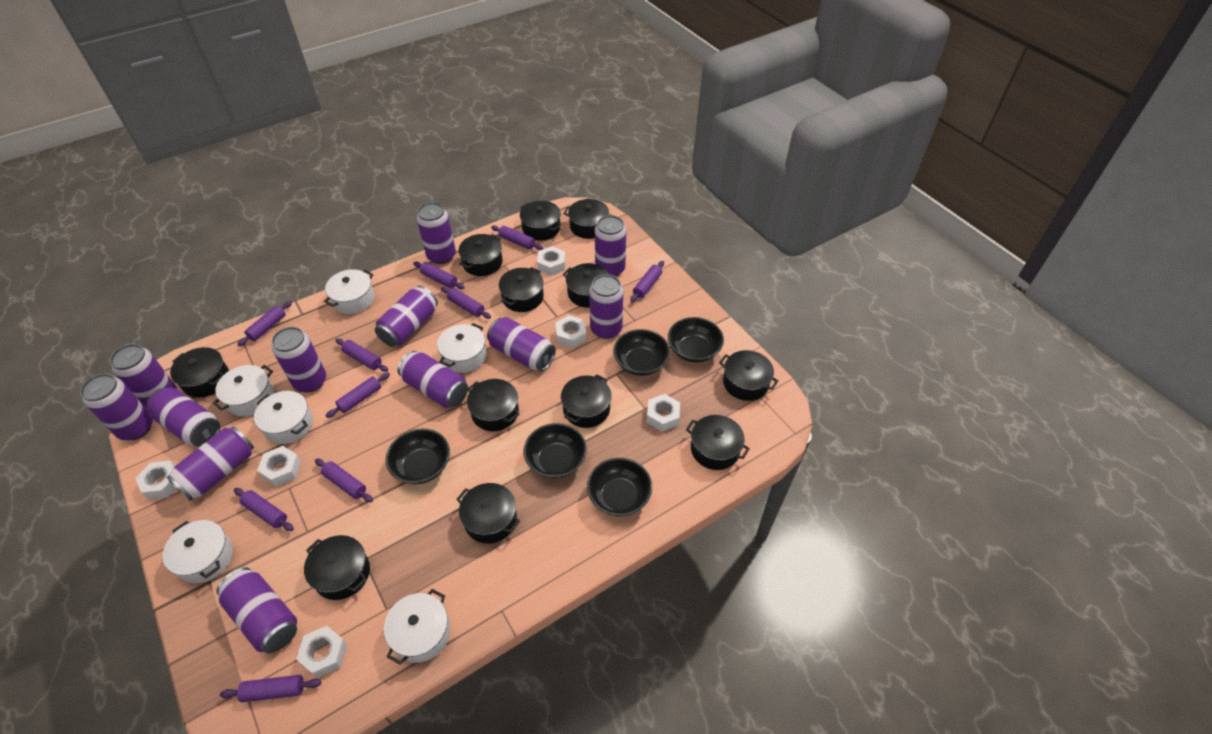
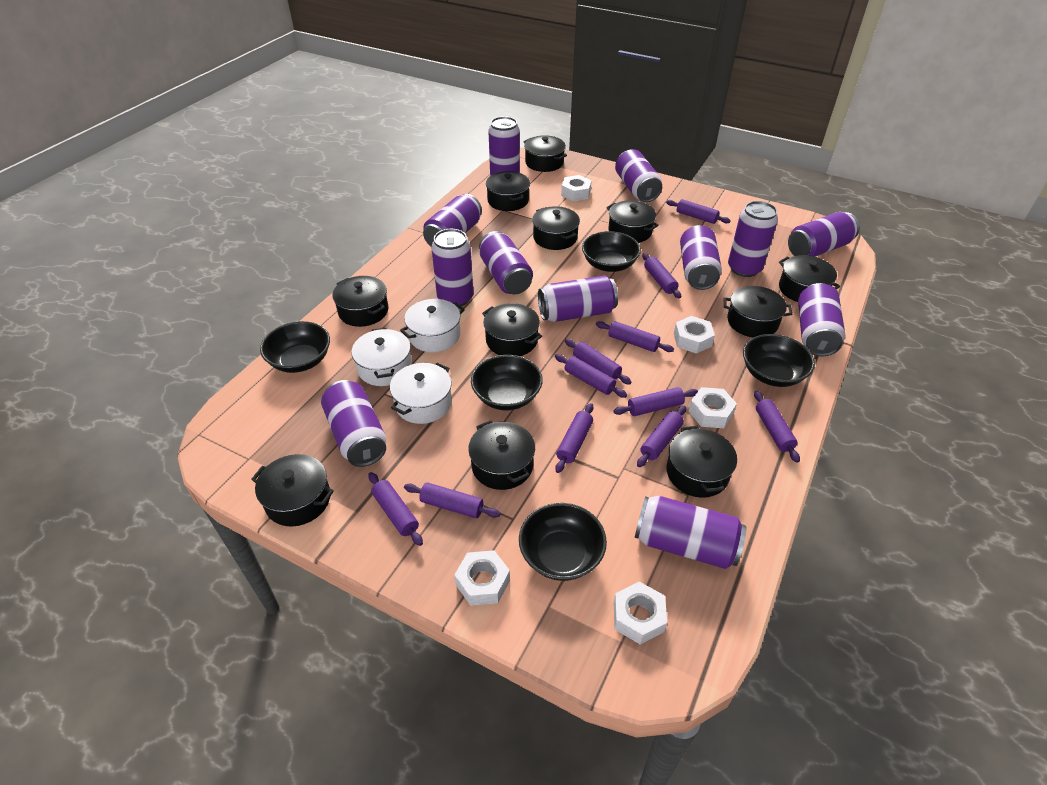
black pot: 12 -> 11
purple rolling pin: 10 -> 11
white nut: 6 -> 5
white pot: 6 -> 3

